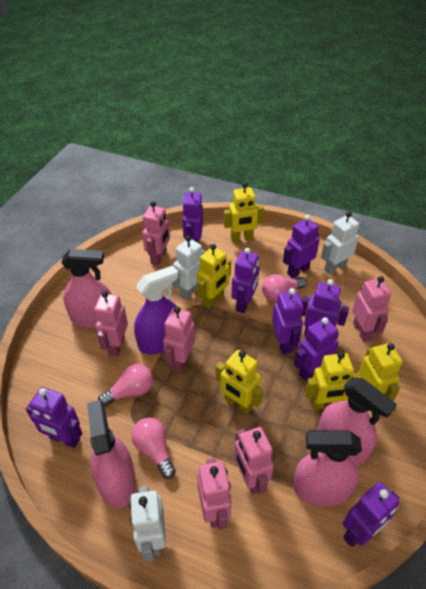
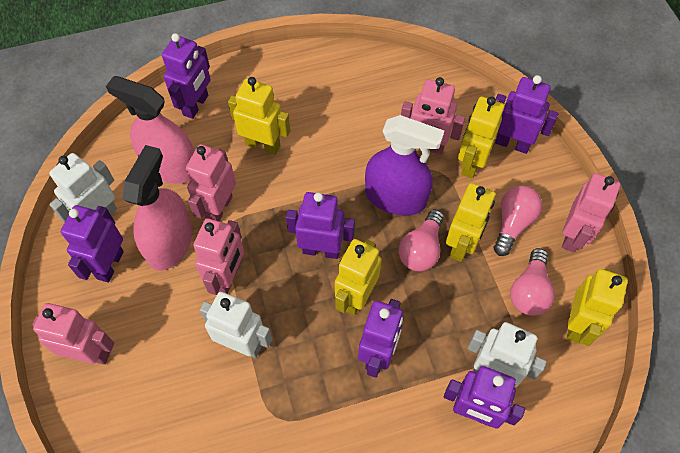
pink robot: 6 -> 5
pink spray bottle: 4 -> 2
purple robot: 8 -> 6

